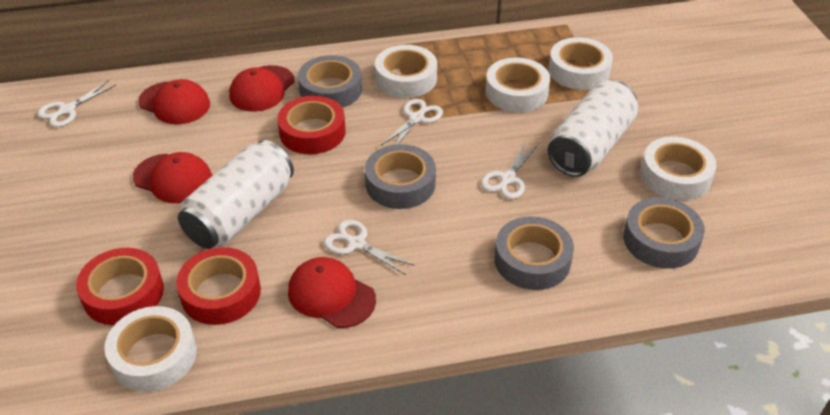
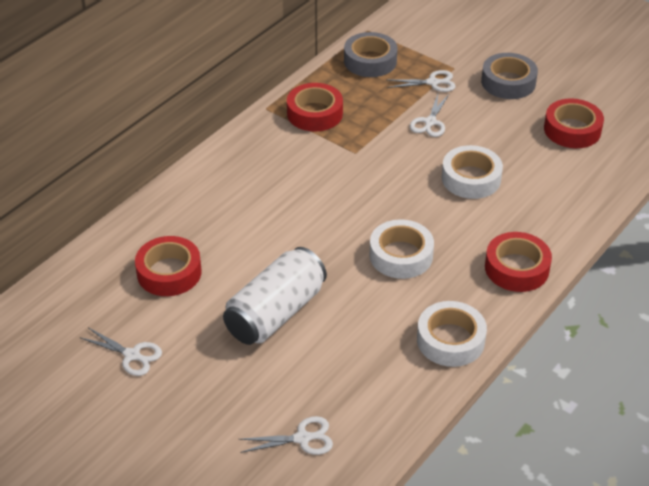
grey tape: 4 -> 2
red cap: 4 -> 0
red tape: 3 -> 4
white can: 2 -> 1
white tape: 5 -> 3

